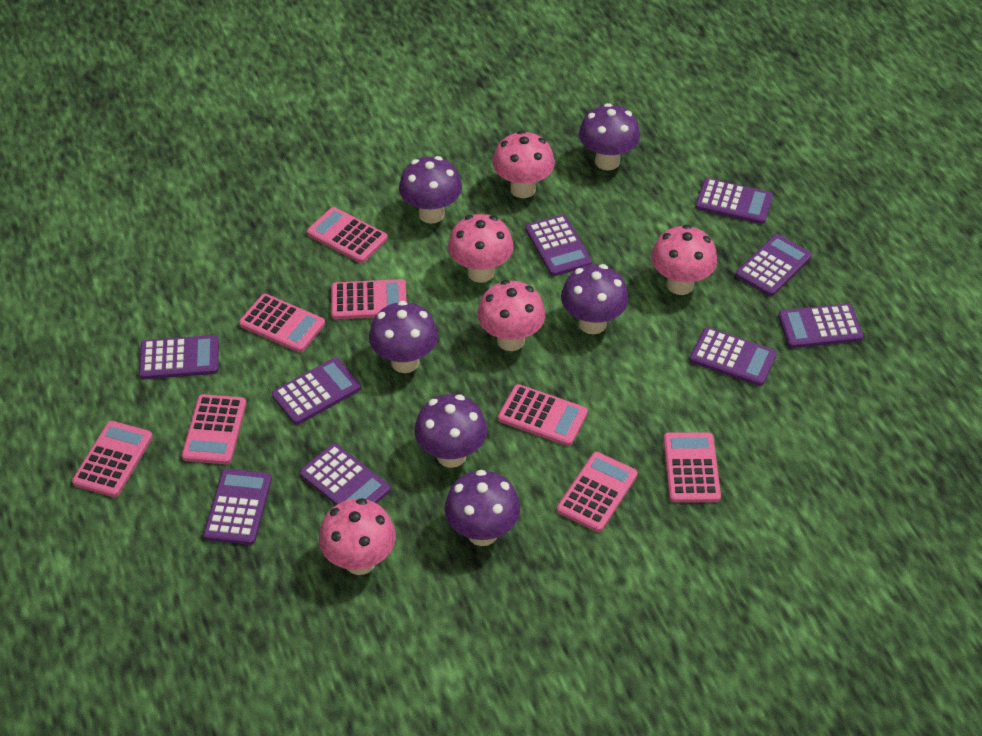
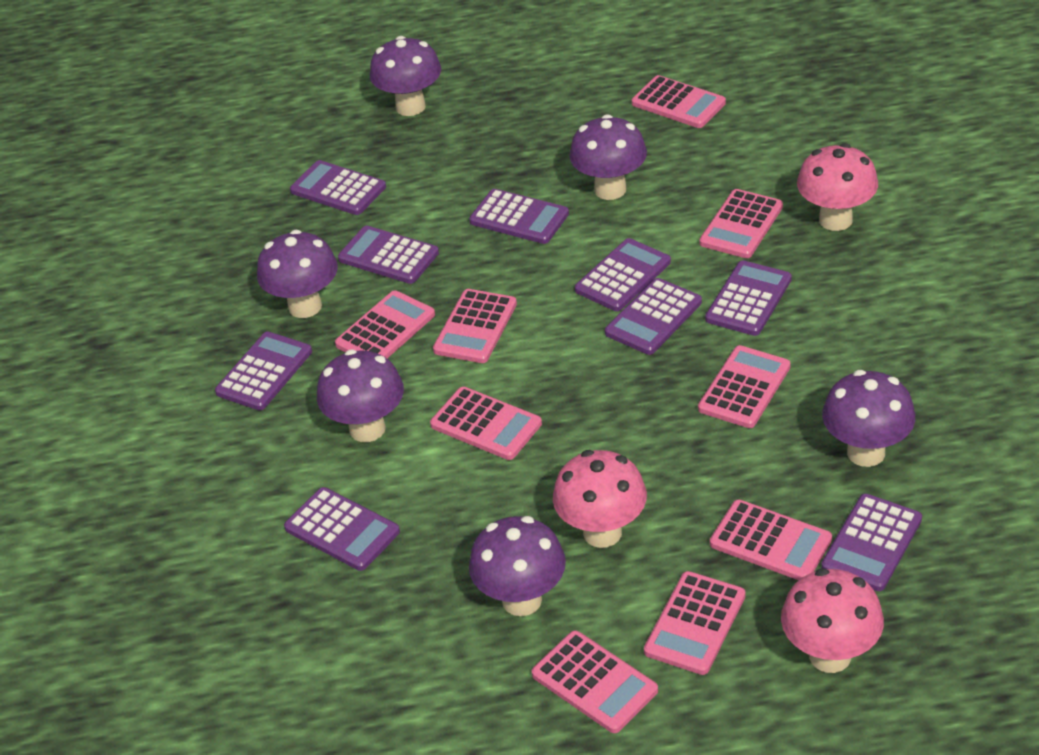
pink calculator: 8 -> 9
pink mushroom: 5 -> 3

